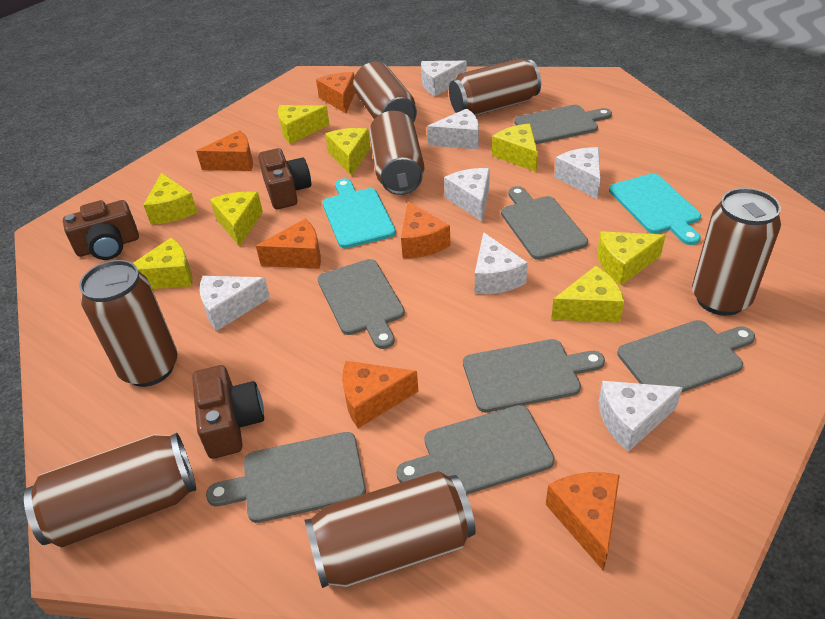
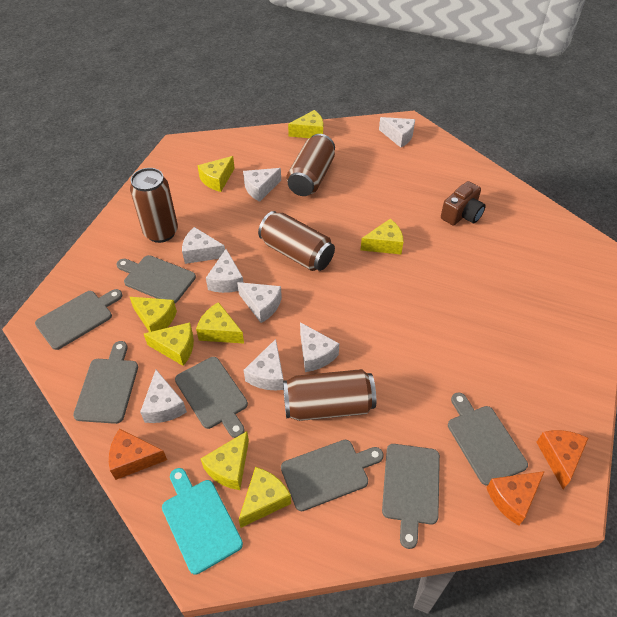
brown camera: 3 -> 1
brown can: 7 -> 4
orange cheese: 6 -> 3
turquoise cutting board: 2 -> 1
white cheese: 7 -> 8

